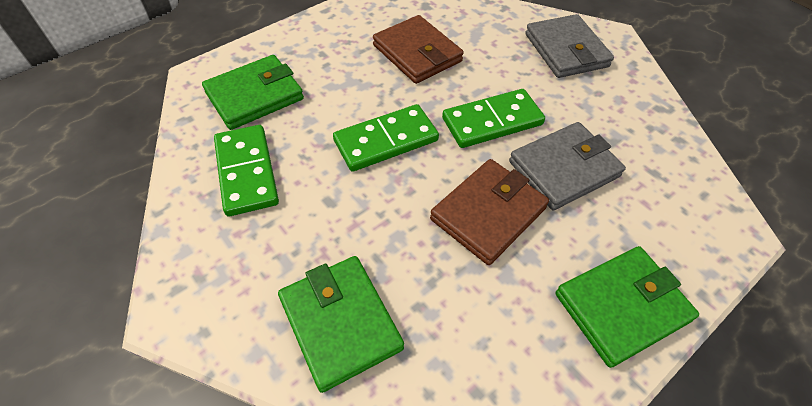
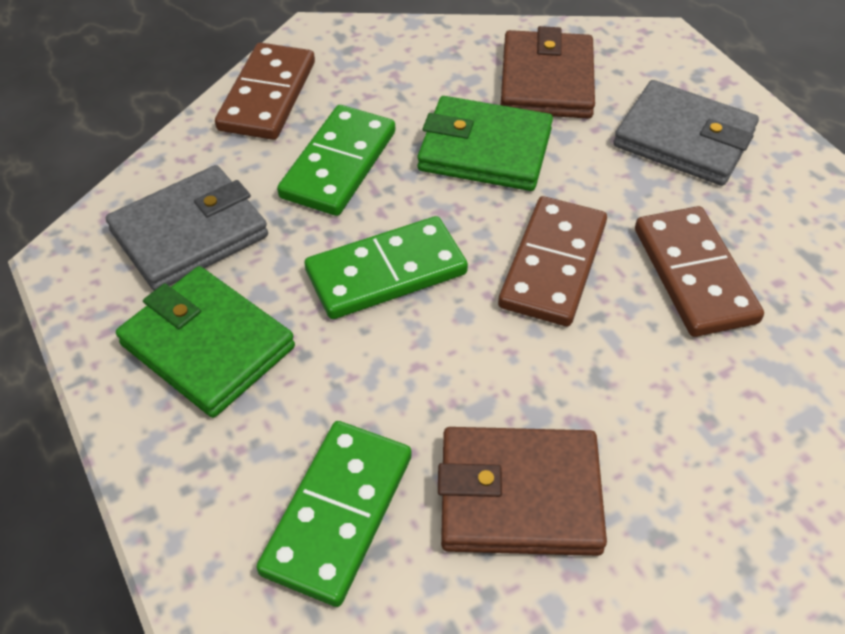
brown domino: 0 -> 3
green wallet: 3 -> 2

